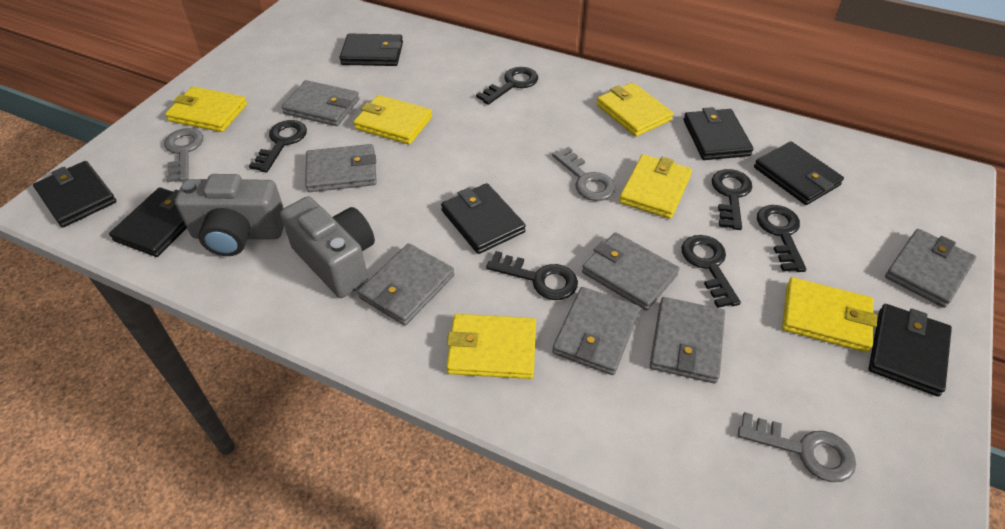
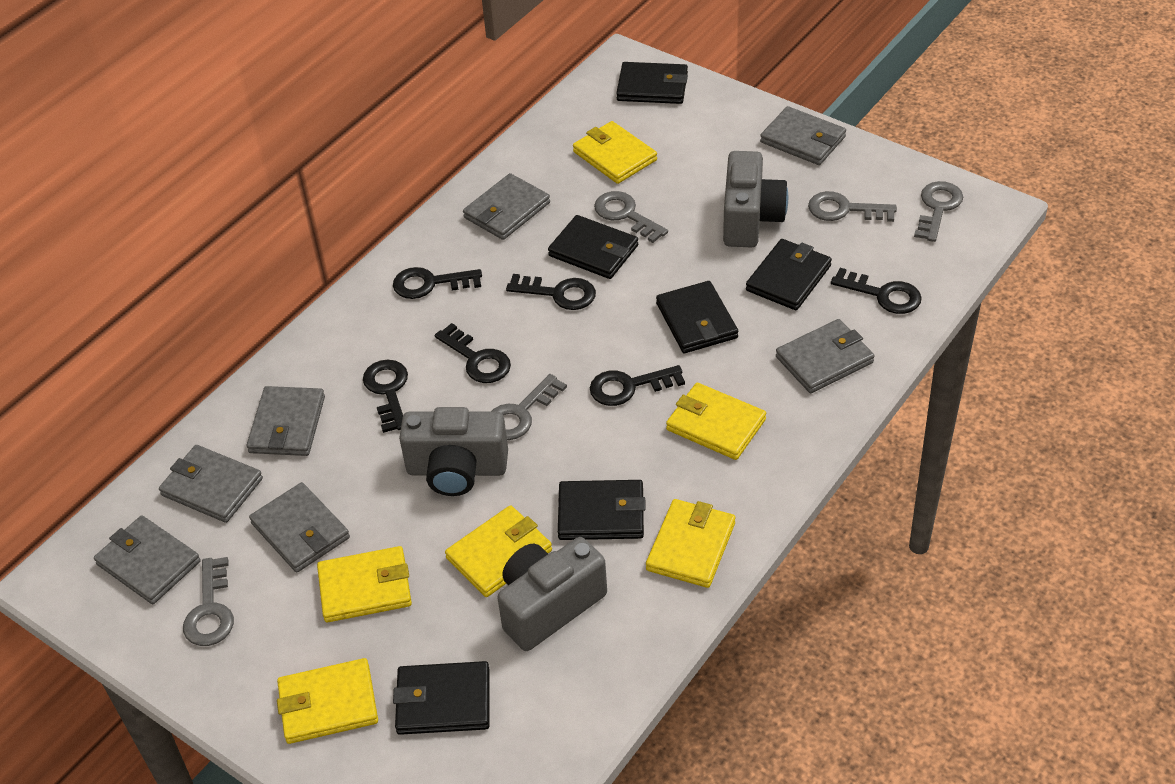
black wallet: 7 -> 6
grey camera: 2 -> 3
grey key: 3 -> 5

